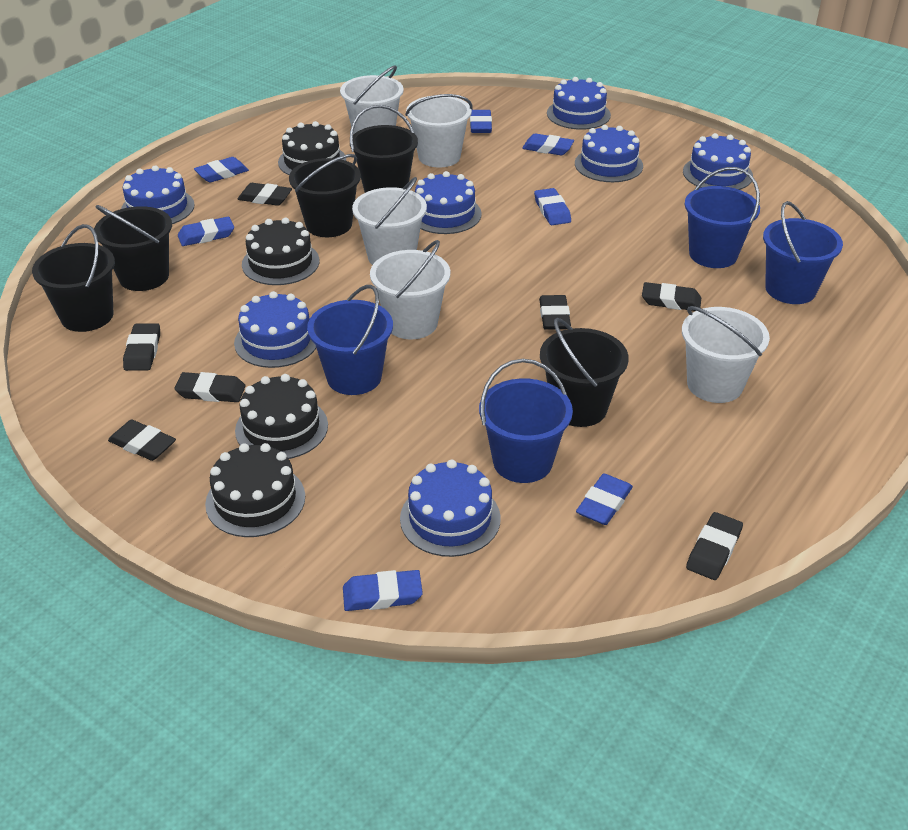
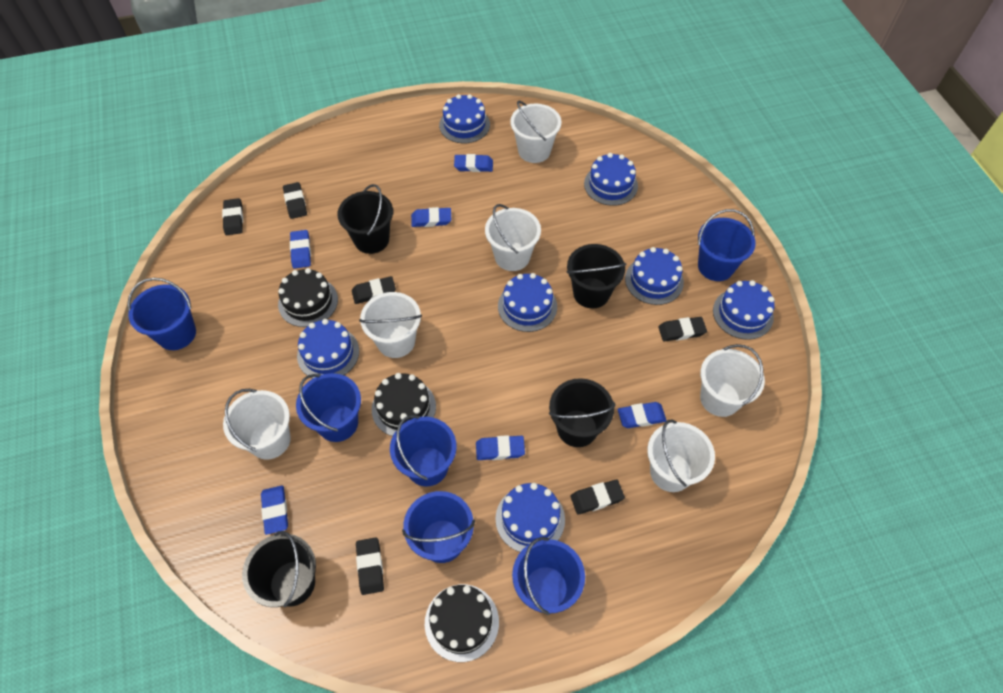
black bucket: 5 -> 4
black cake: 4 -> 3
black eraser: 7 -> 6
blue bucket: 4 -> 6
blue eraser: 7 -> 6
white bucket: 5 -> 6

